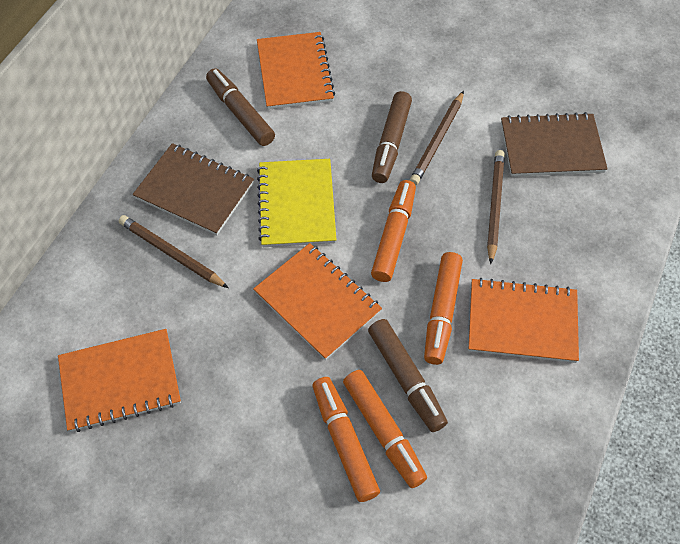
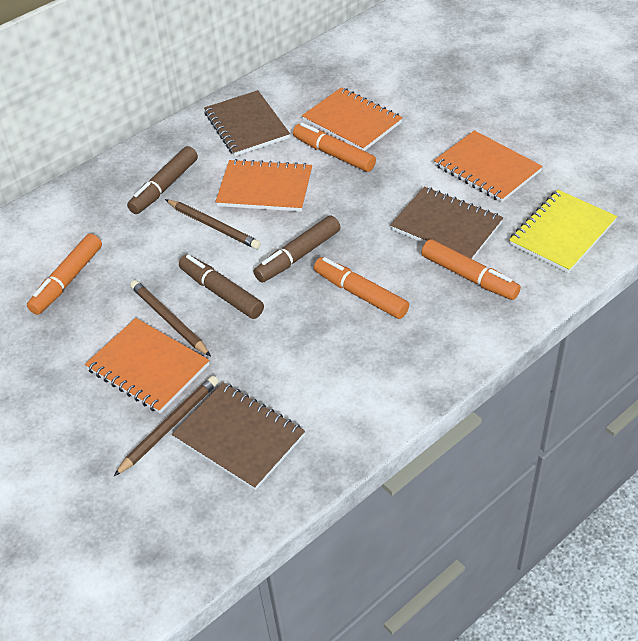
brown notebook: 2 -> 3

